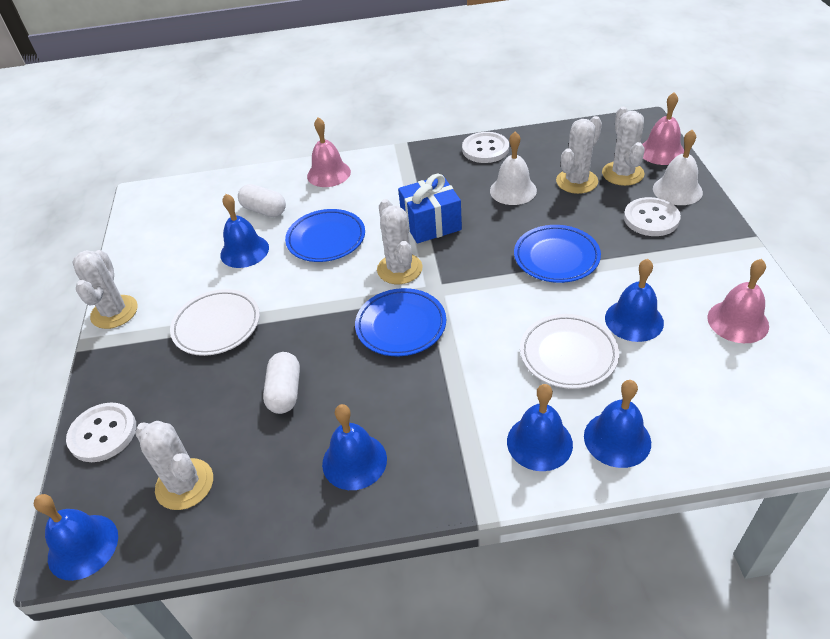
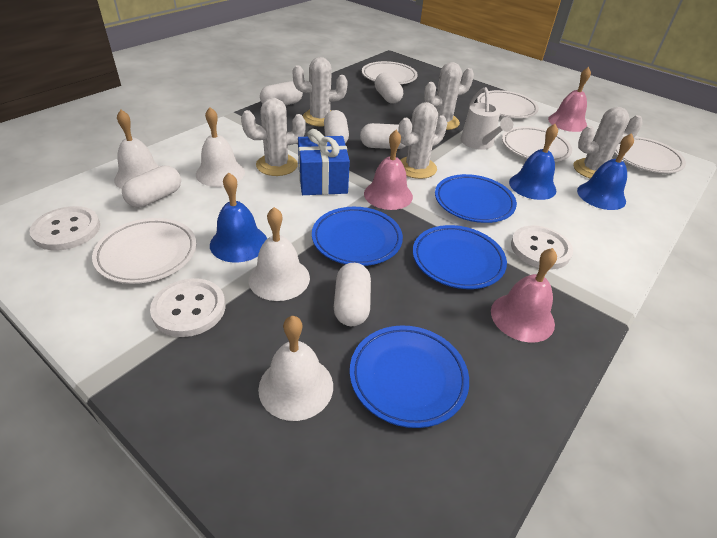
blue bell: 6 -> 3
blue plate: 3 -> 4
white bell: 2 -> 4
white capsule: 2 -> 6
white plate: 2 -> 5
white watering can: 0 -> 1

